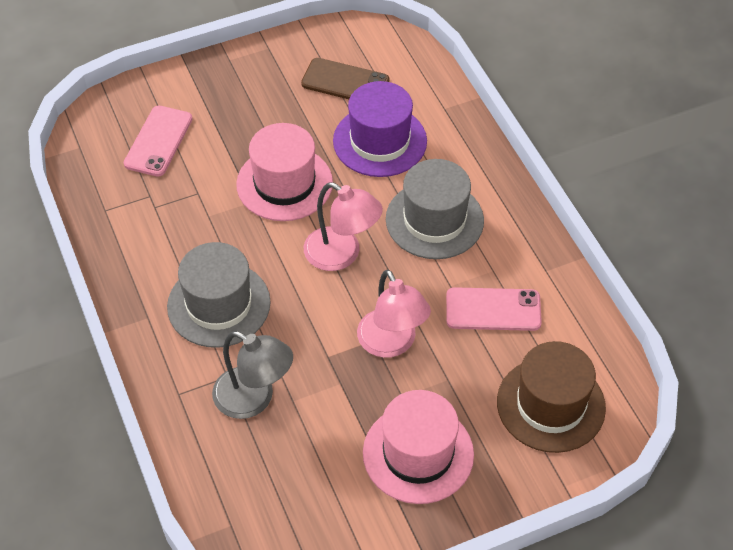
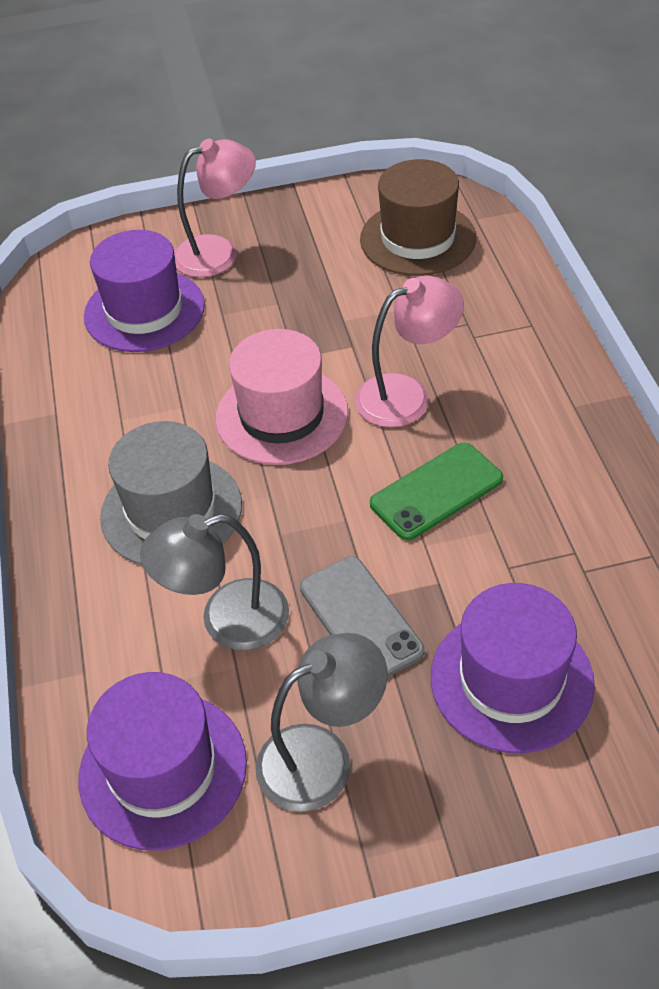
brown phone: 1 -> 0
green phone: 0 -> 1
grey hat: 2 -> 1
grey lamp: 1 -> 2
grey phone: 0 -> 1
pink hat: 2 -> 1
pink phone: 2 -> 0
purple hat: 1 -> 3

